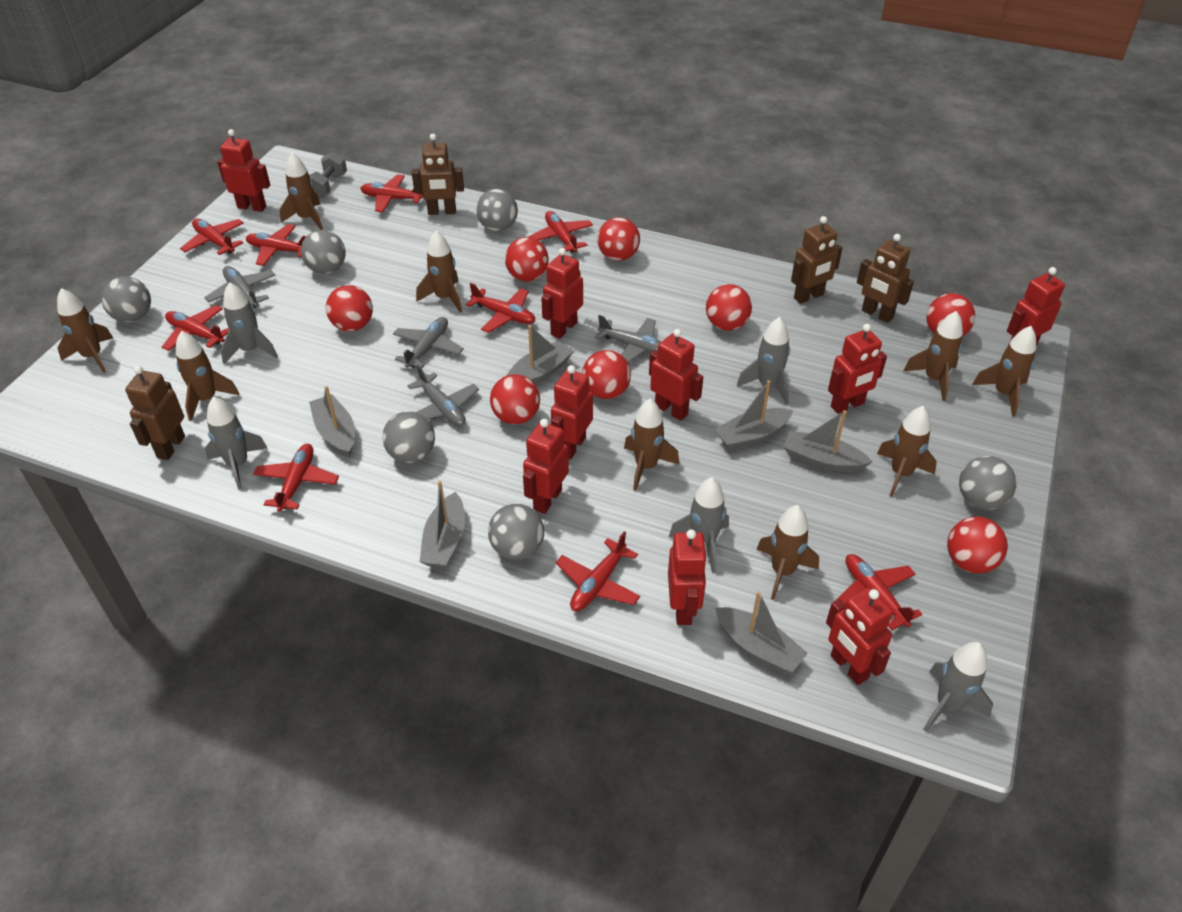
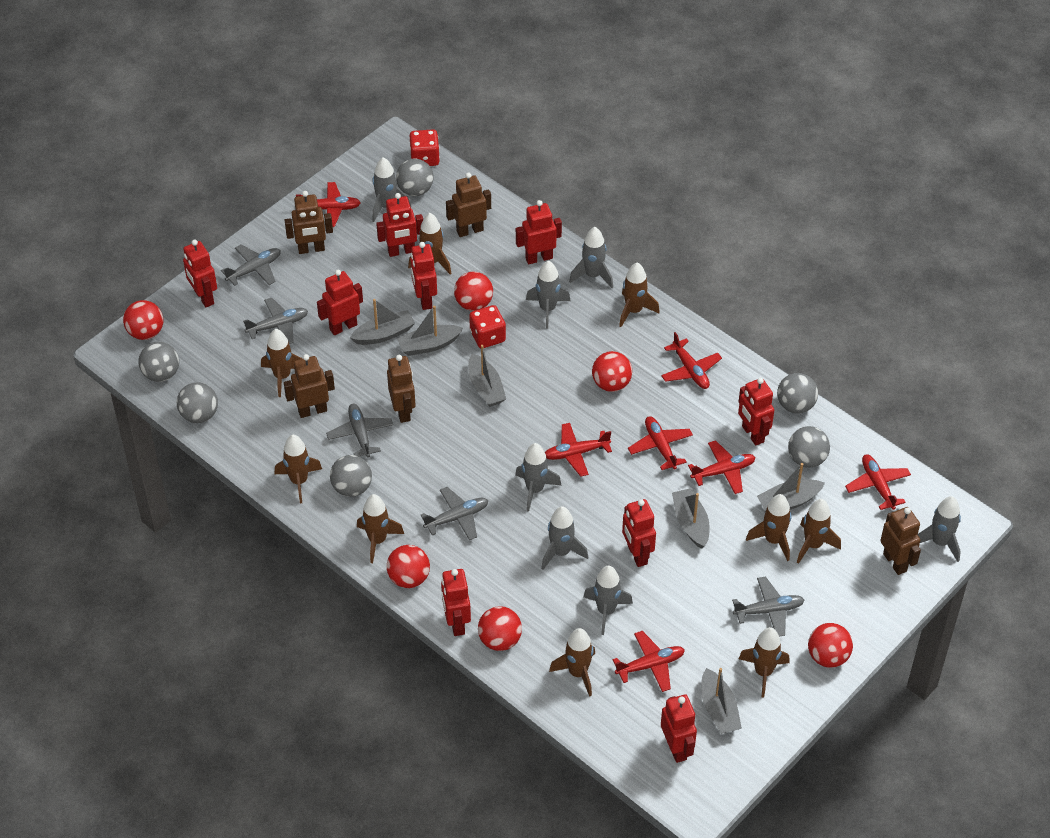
brown robot: 4 -> 5
grey dumbbell: 1 -> 0
grey plane: 4 -> 5
grey rocket: 5 -> 7
red ball: 8 -> 6
red dice: 0 -> 2
red plane: 9 -> 7

